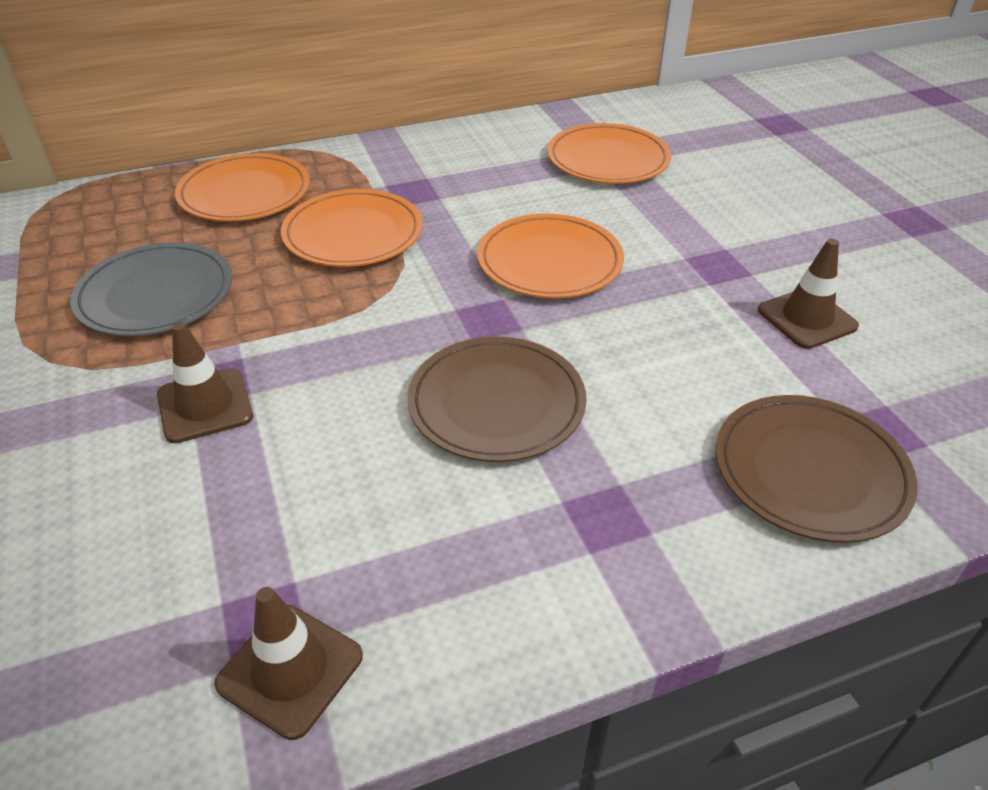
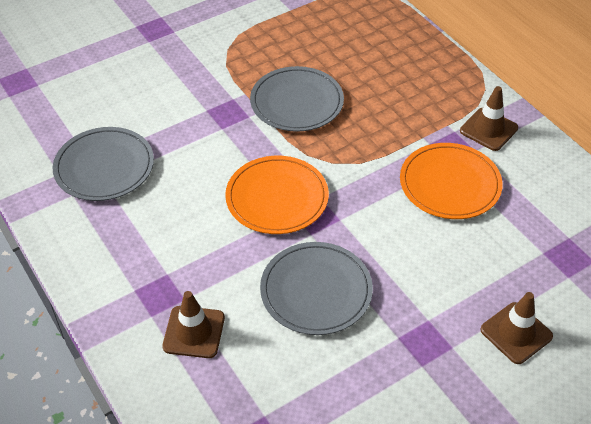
brown plate: 2 -> 0
grey plate: 1 -> 3
orange plate: 4 -> 2

